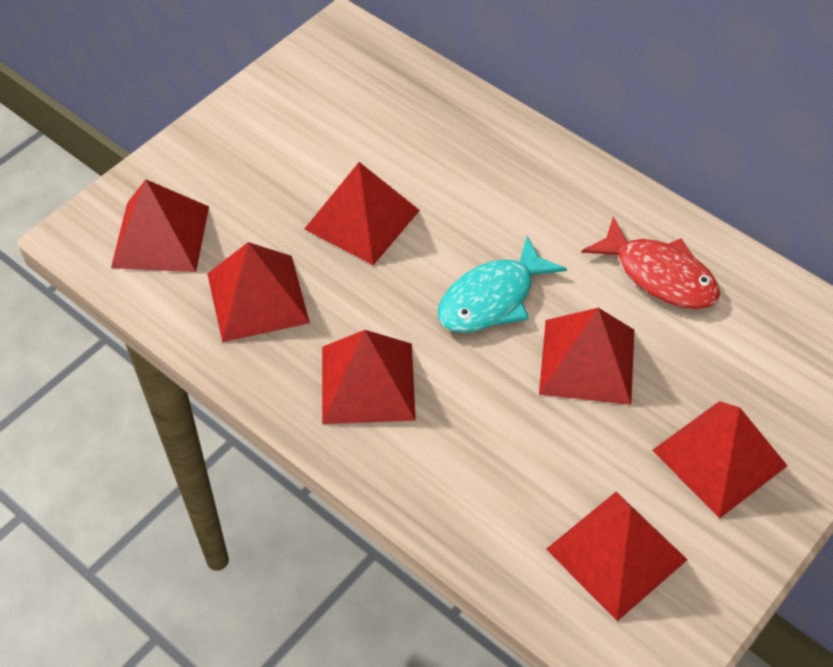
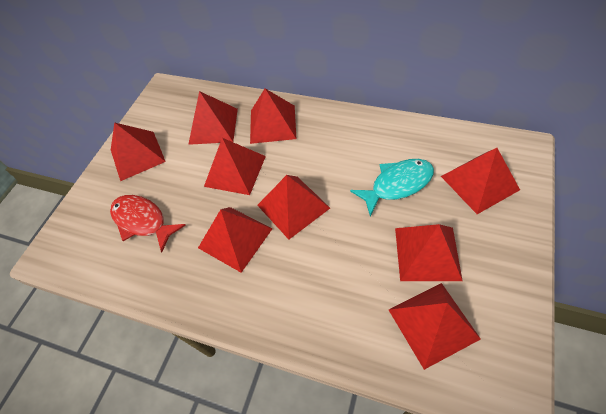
red pyramid: 7 -> 9

